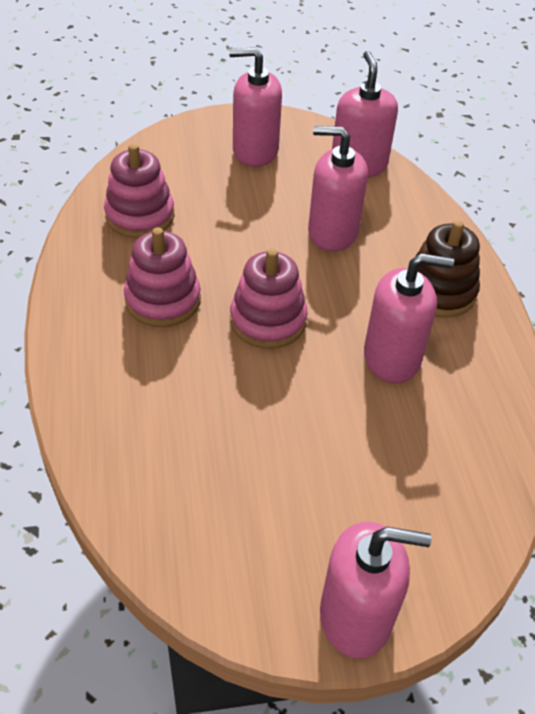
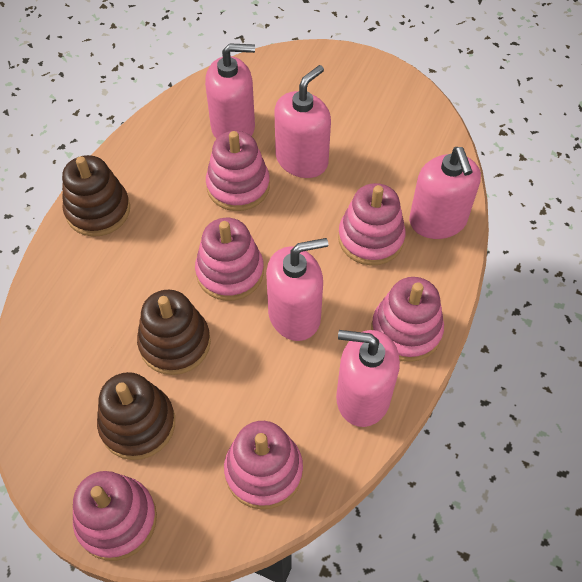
brown stacking toy: 1 -> 3
pink stacking toy: 3 -> 6

